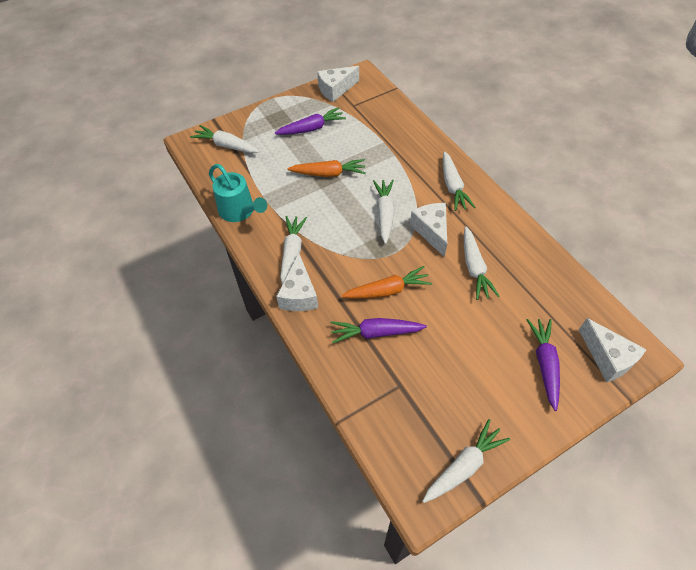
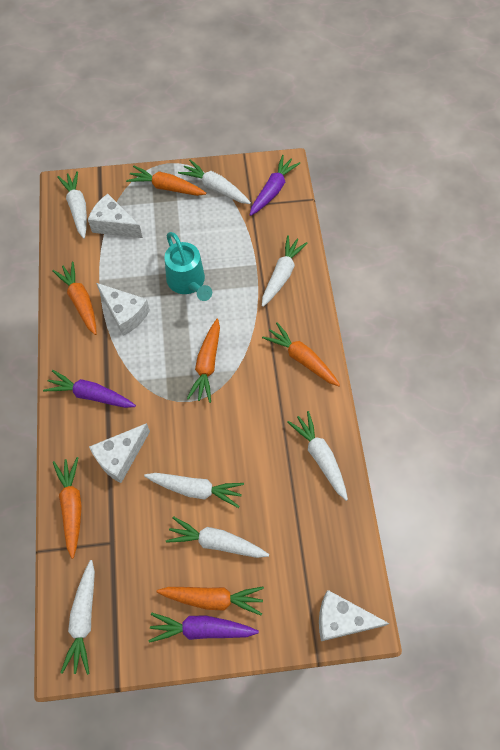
orange carrot: 2 -> 6
white carrot: 6 -> 7

